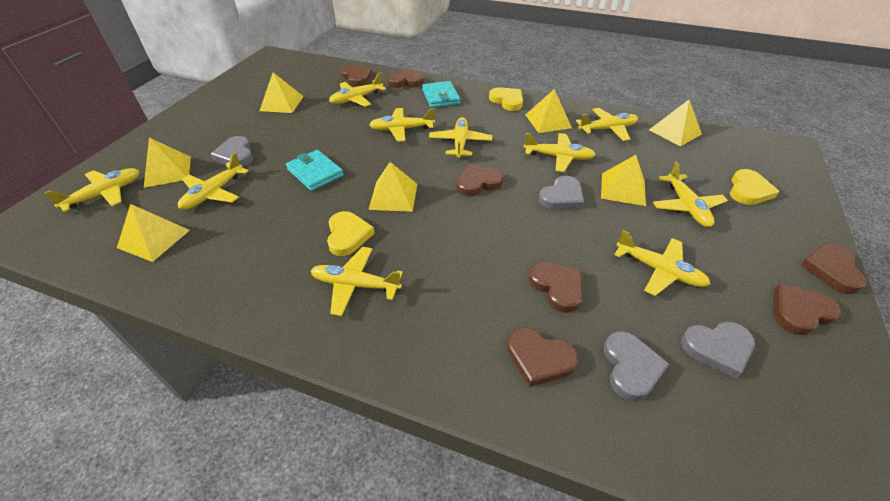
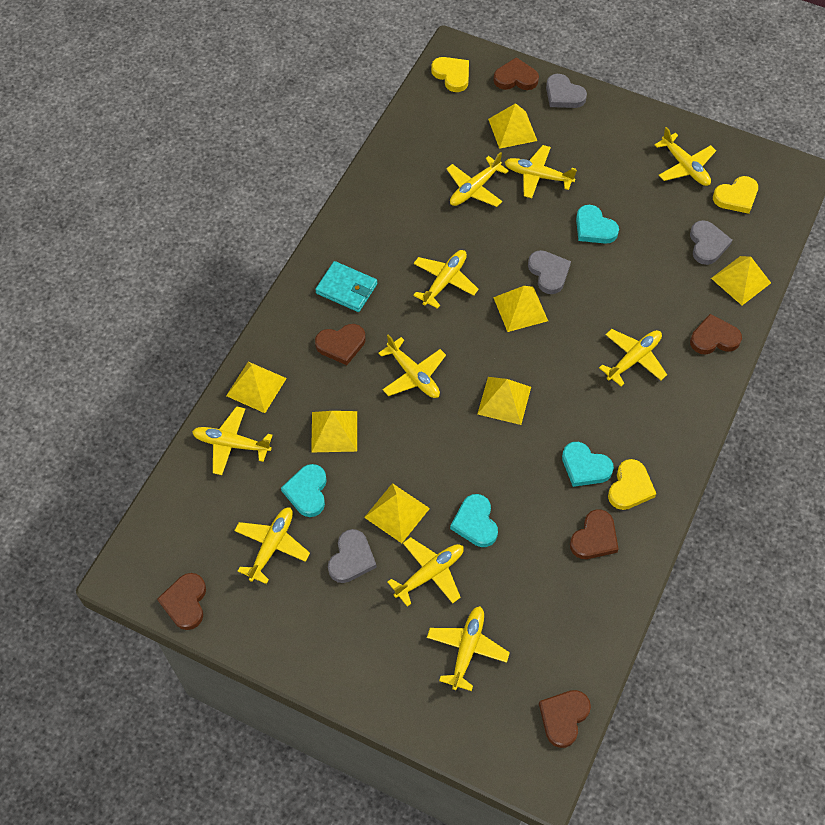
brown heart: 7 -> 6
turquoise heart: 0 -> 4
turquoise wallet: 2 -> 1

